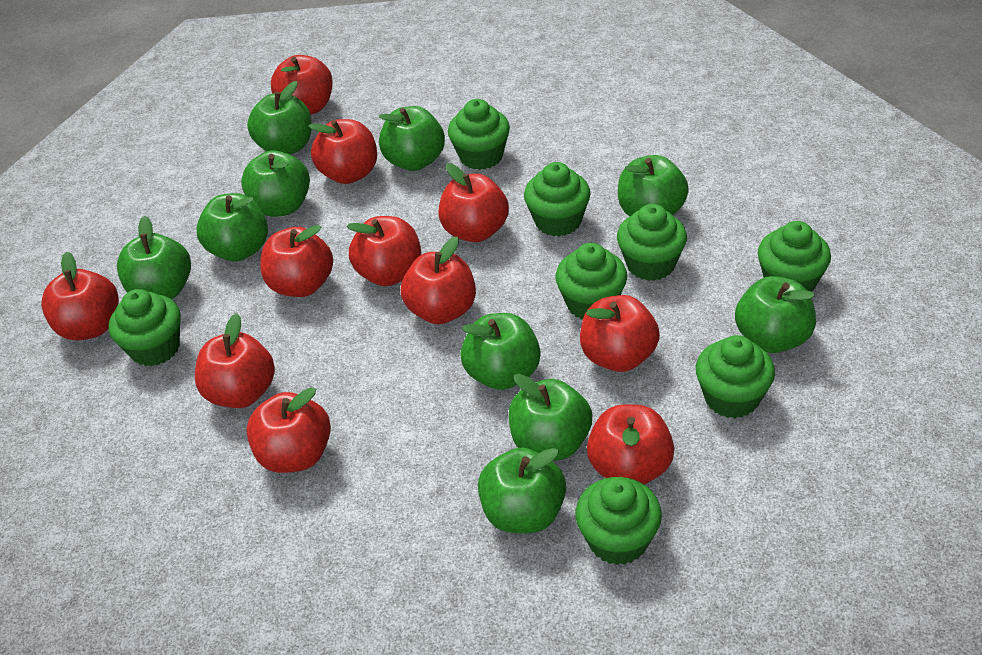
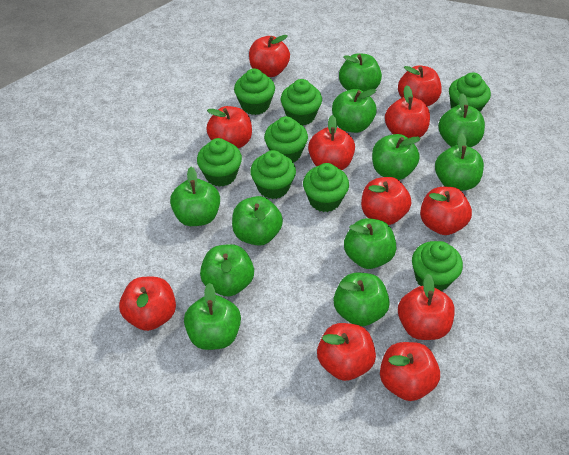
green apple: 10 -> 11

